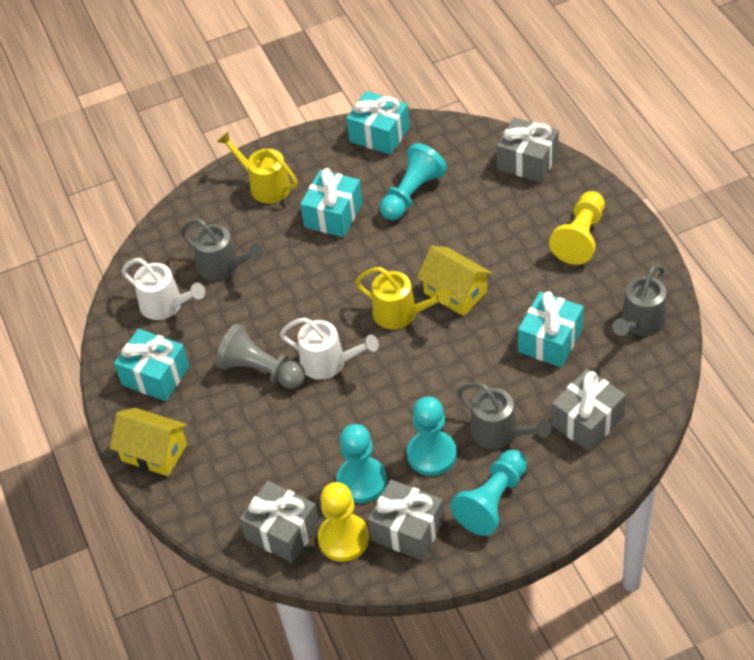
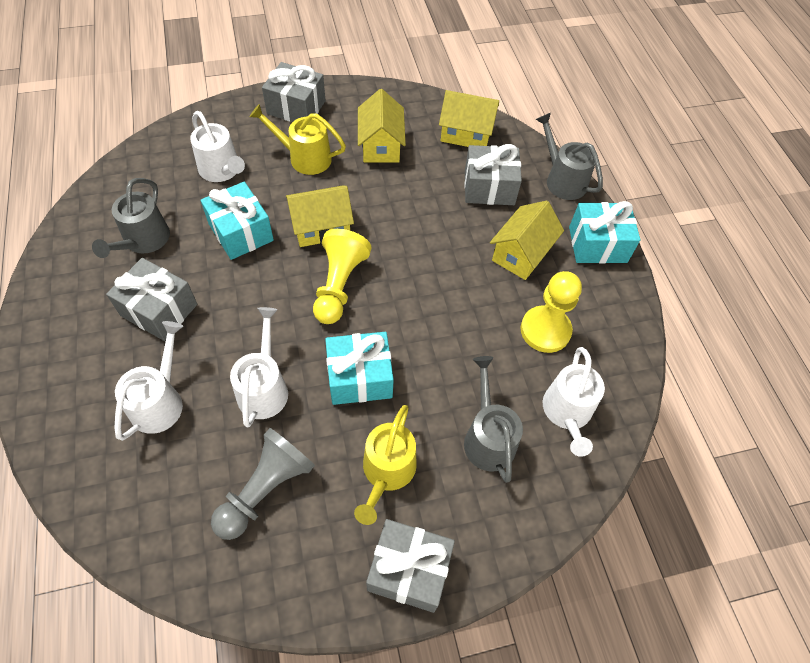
turquoise gift: 4 -> 3
turquoise pawn: 4 -> 0
white watering can: 2 -> 4
yellow house: 2 -> 4

